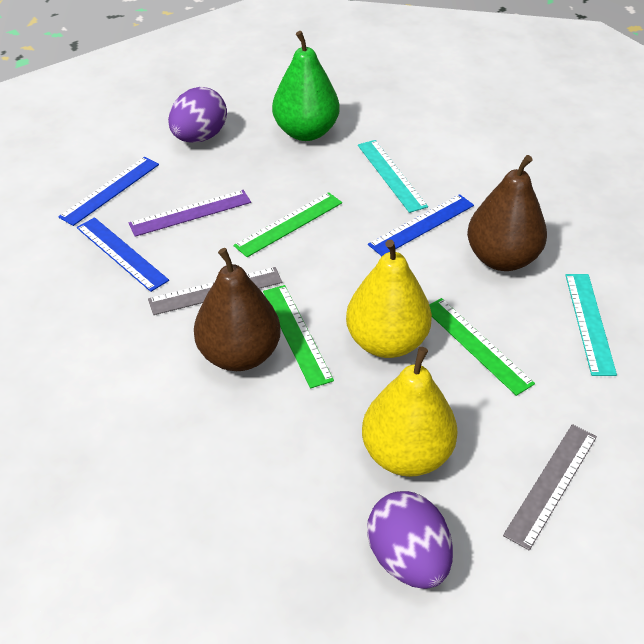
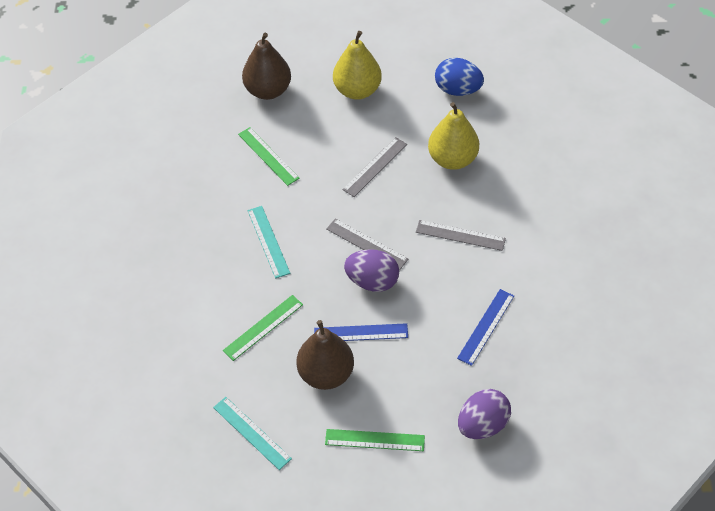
blue egg: 0 -> 1
blue ruler: 3 -> 2
green pear: 1 -> 0
grey ruler: 2 -> 3
purple ruler: 1 -> 0

